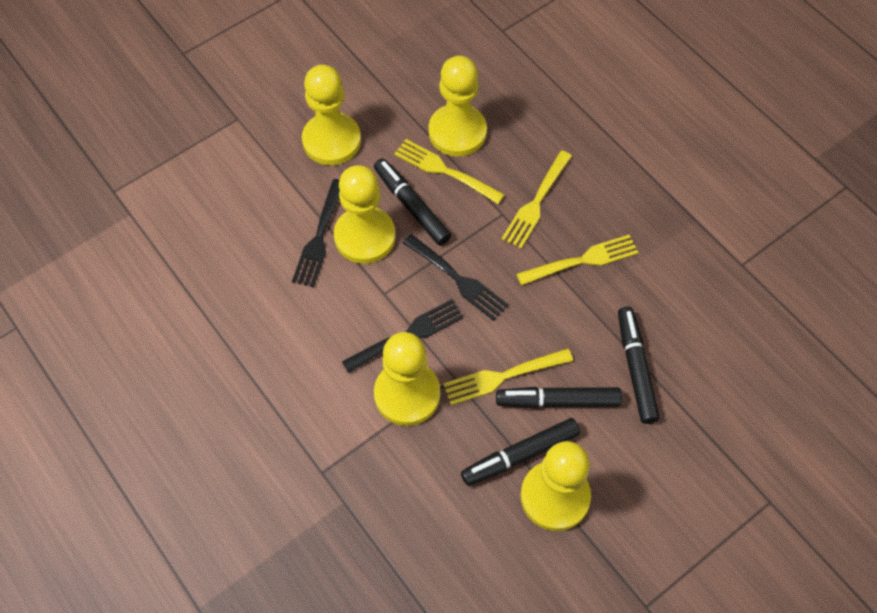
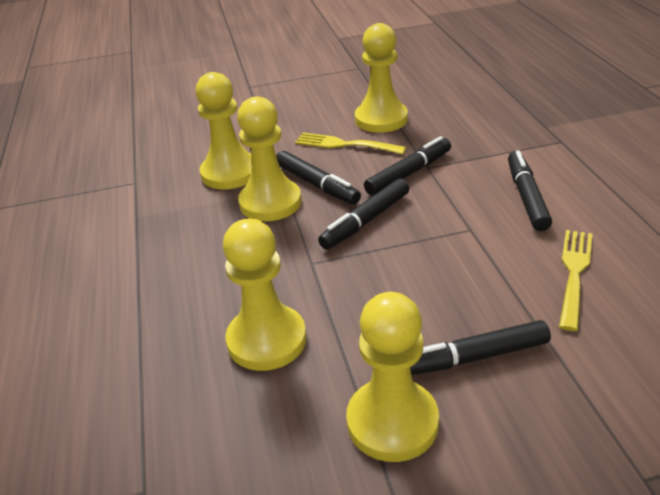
black fork: 3 -> 0
black marker: 4 -> 5
yellow fork: 4 -> 2

